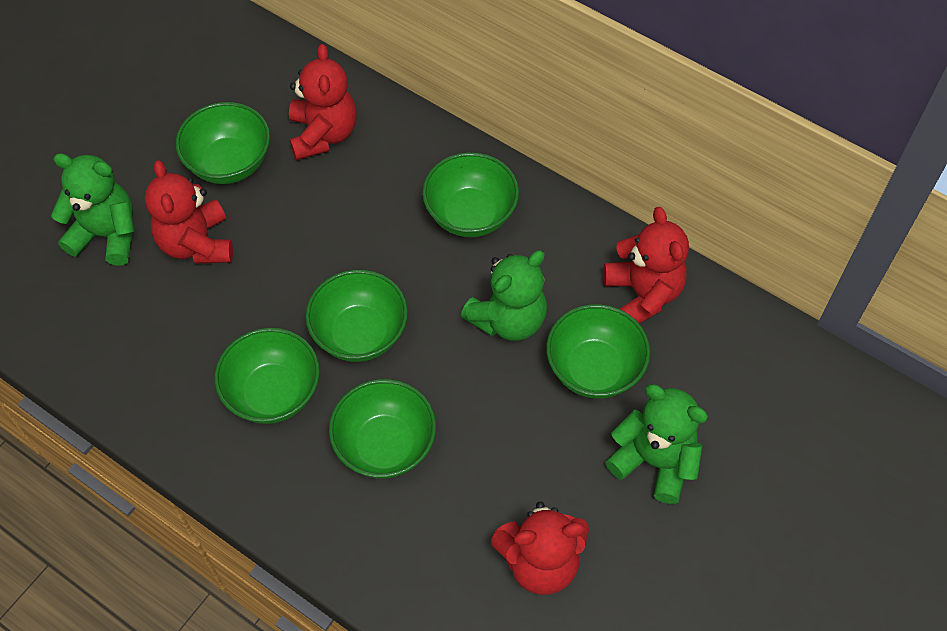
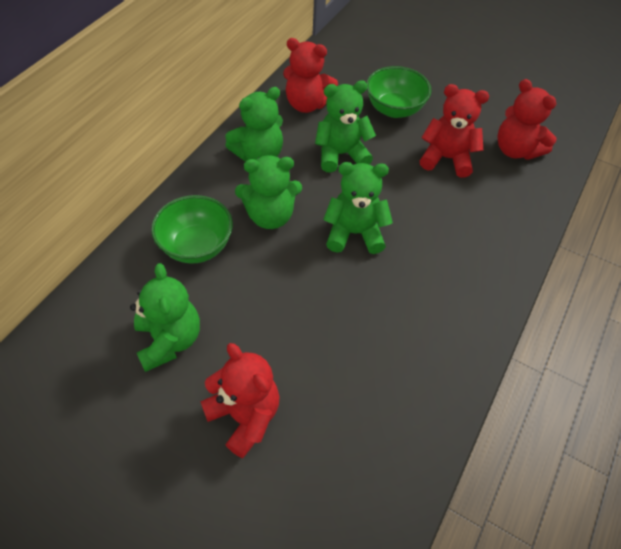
green bowl: 6 -> 2
green teddy bear: 3 -> 5

